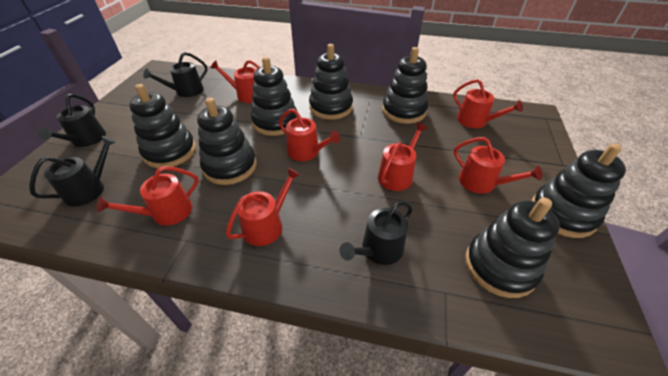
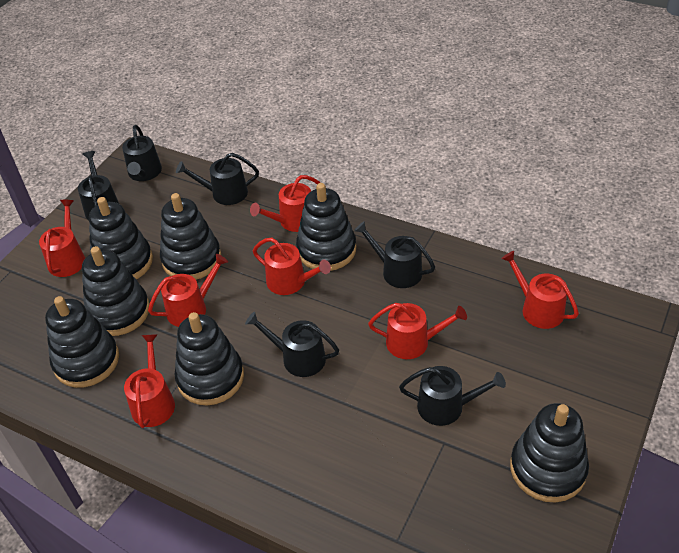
black watering can: 4 -> 6

